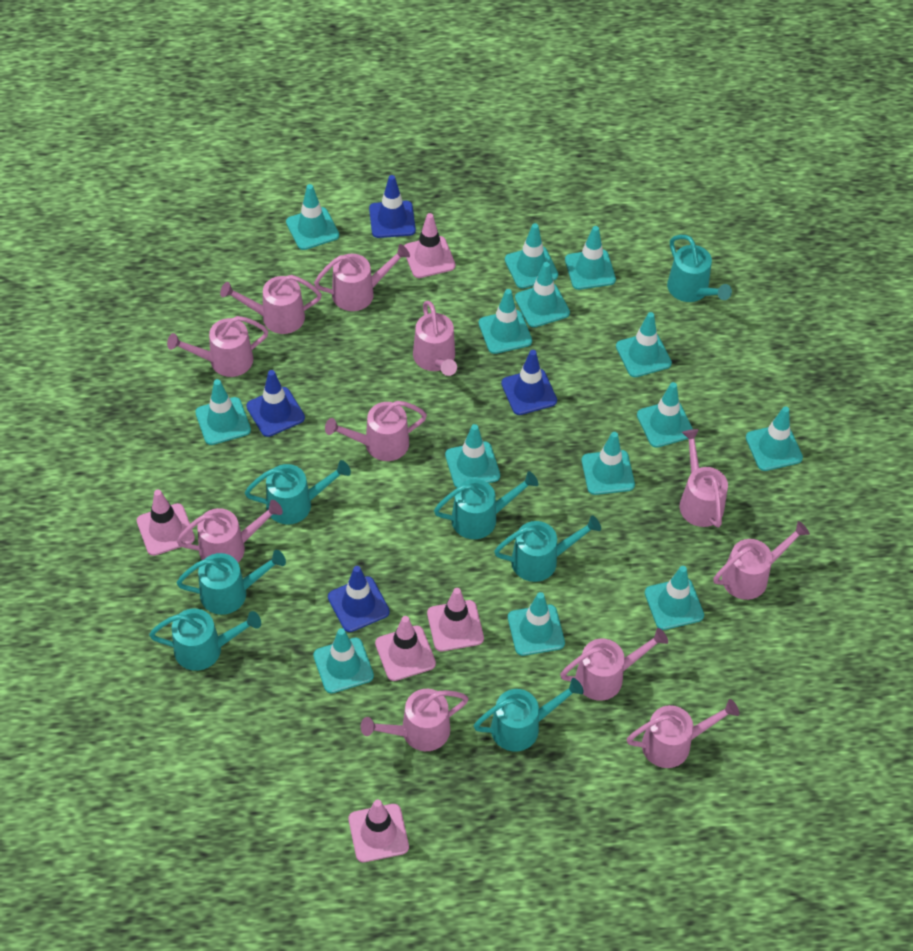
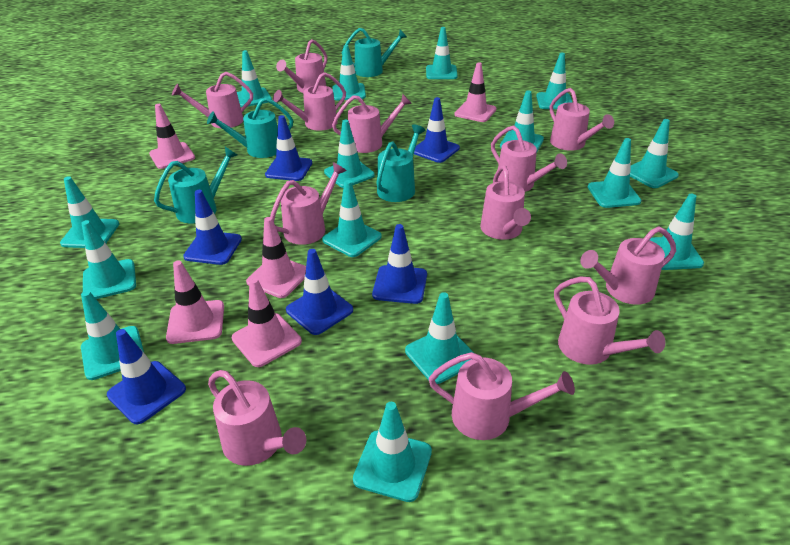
blue traffic cone: 4 -> 6
pink watering can: 11 -> 12
turquoise traffic cone: 14 -> 15
turquoise watering can: 7 -> 4

